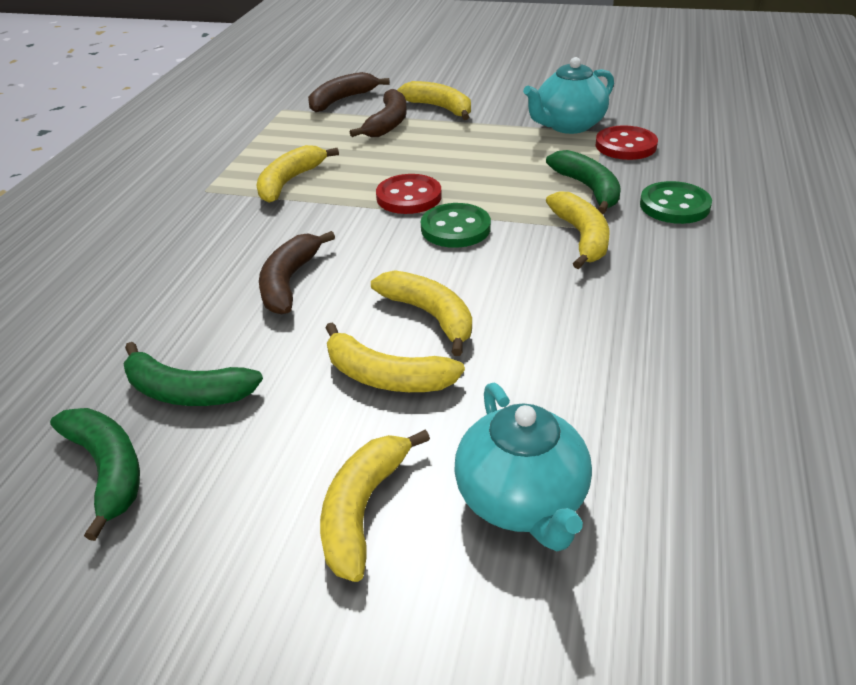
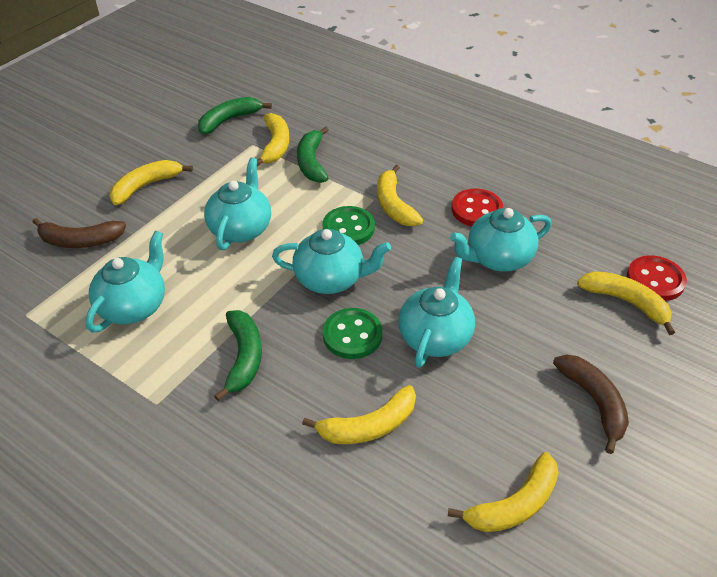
brown banana: 3 -> 2
turquoise teapot: 2 -> 5

